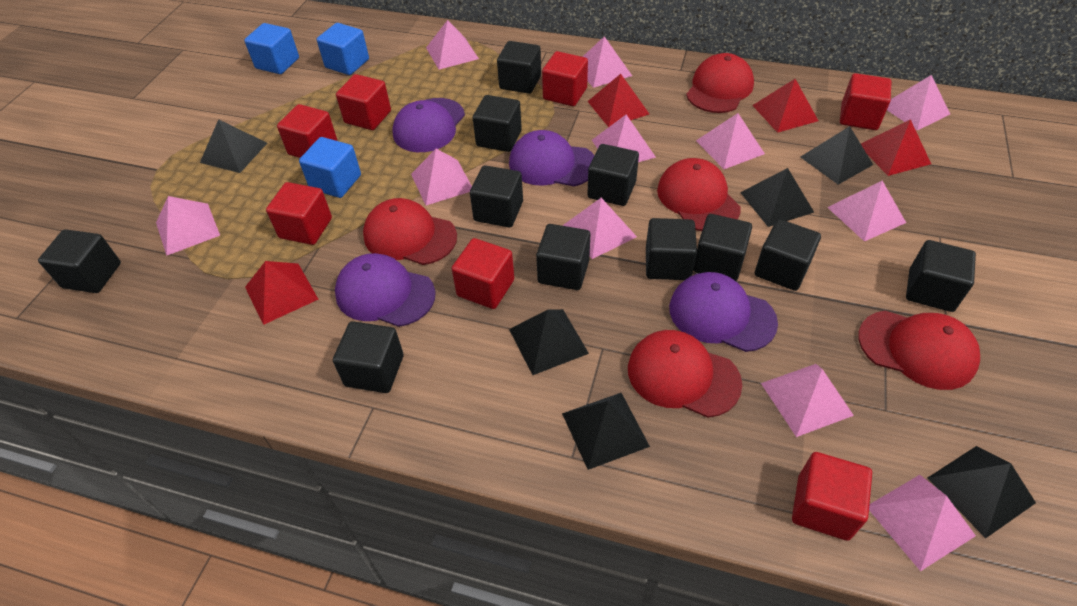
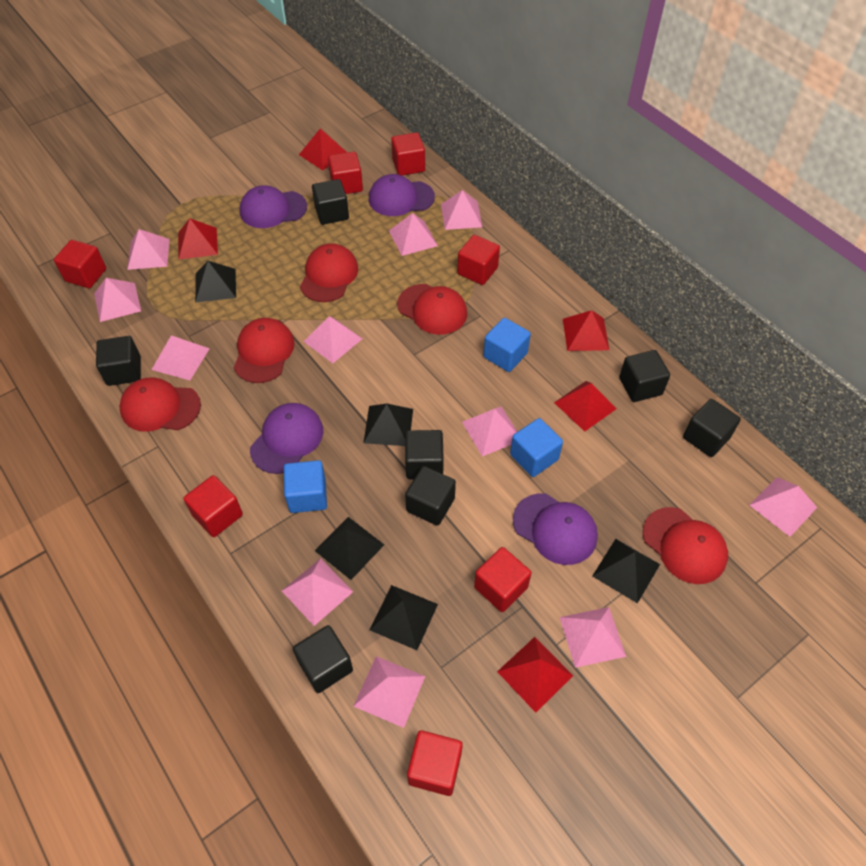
black cube: 11 -> 7
black pyramid: 6 -> 5
red pyramid: 4 -> 5

